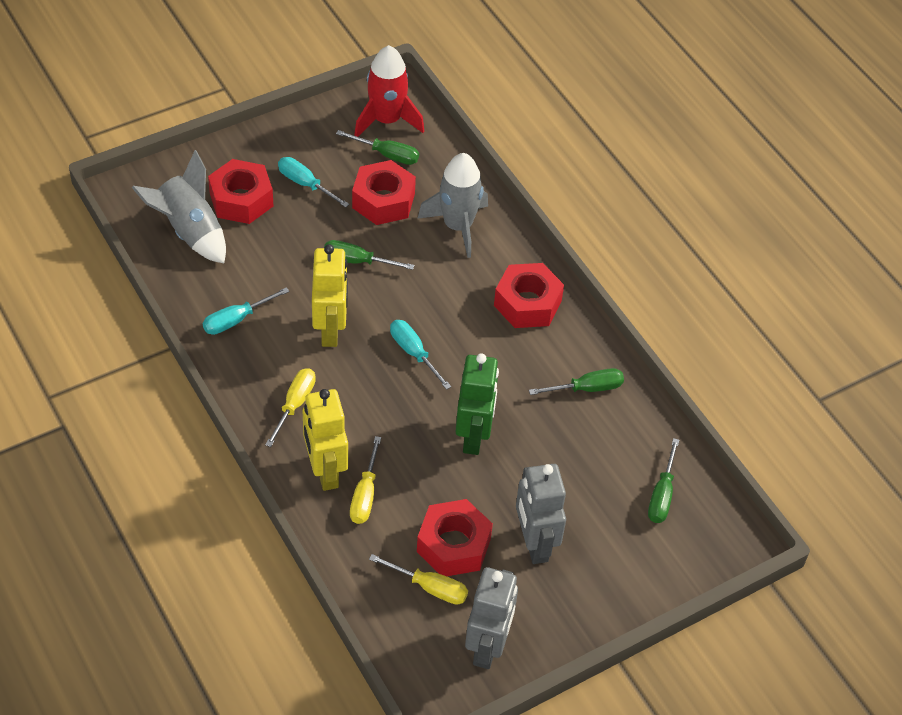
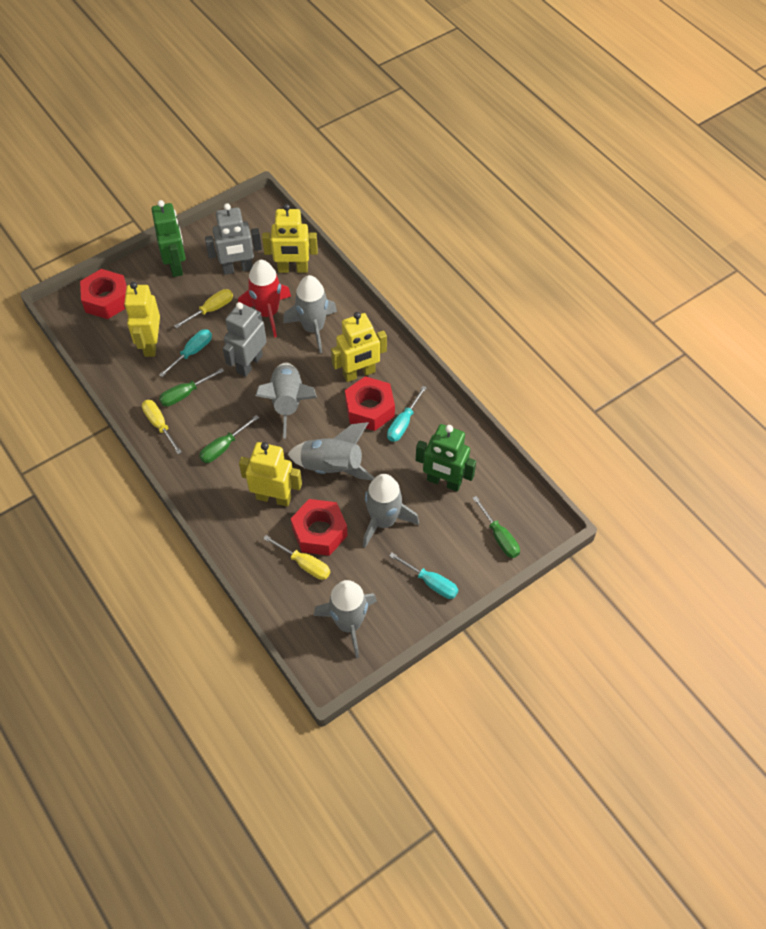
green robot: 1 -> 2
green screwdriver: 4 -> 3
grey rocket: 2 -> 5
red nut: 4 -> 3
yellow robot: 2 -> 4

